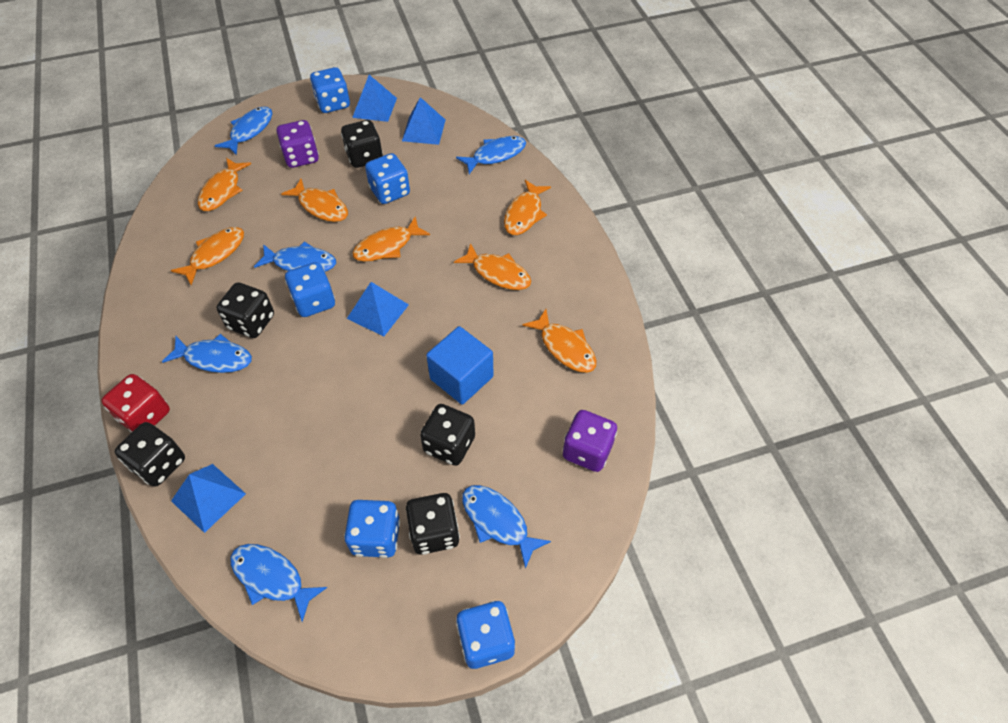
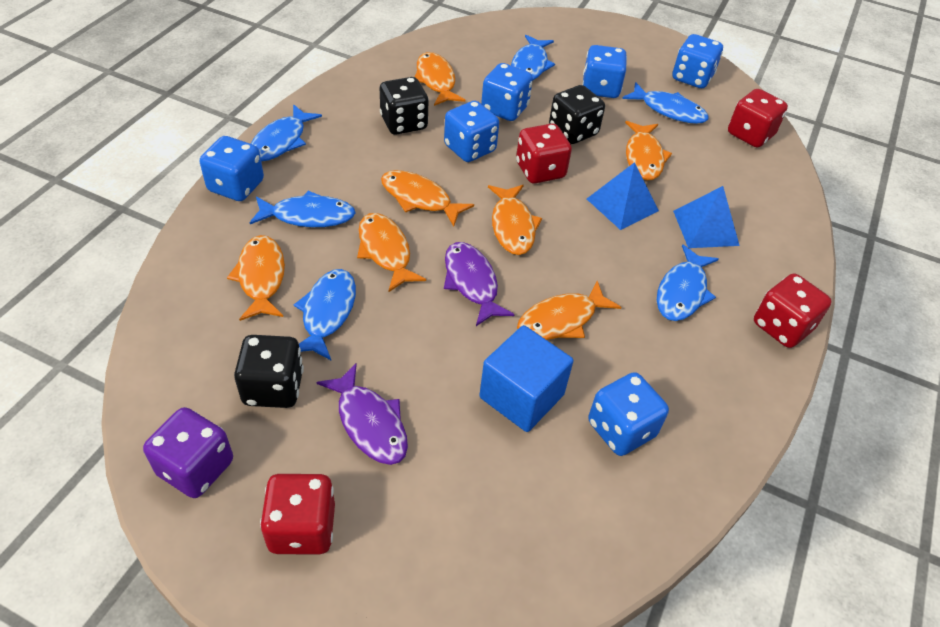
black dice: 5 -> 3
blue dice: 5 -> 6
blue pyramid: 4 -> 2
purple dice: 2 -> 1
purple fish: 0 -> 2
red dice: 1 -> 4

